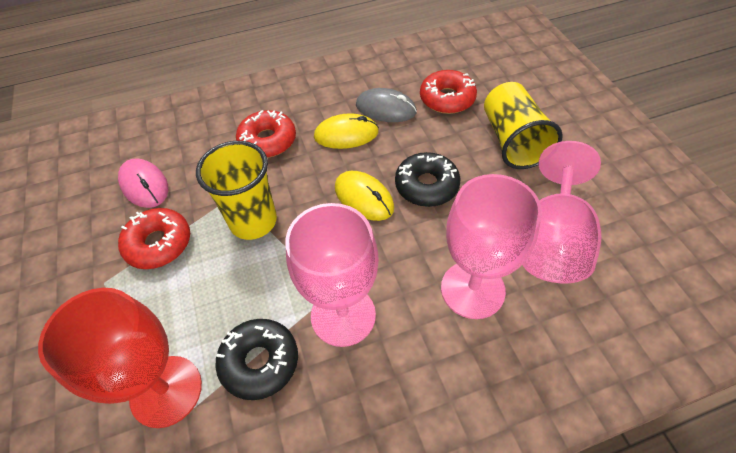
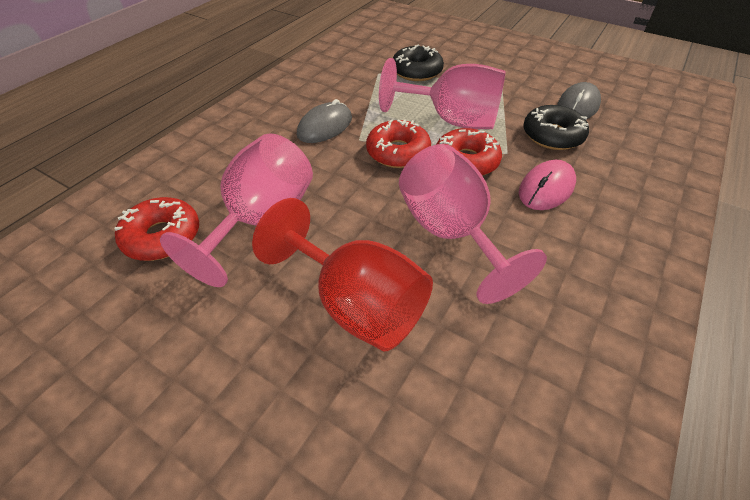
grey mouse: 1 -> 2
yellow cup: 2 -> 0
yellow mouse: 2 -> 0

